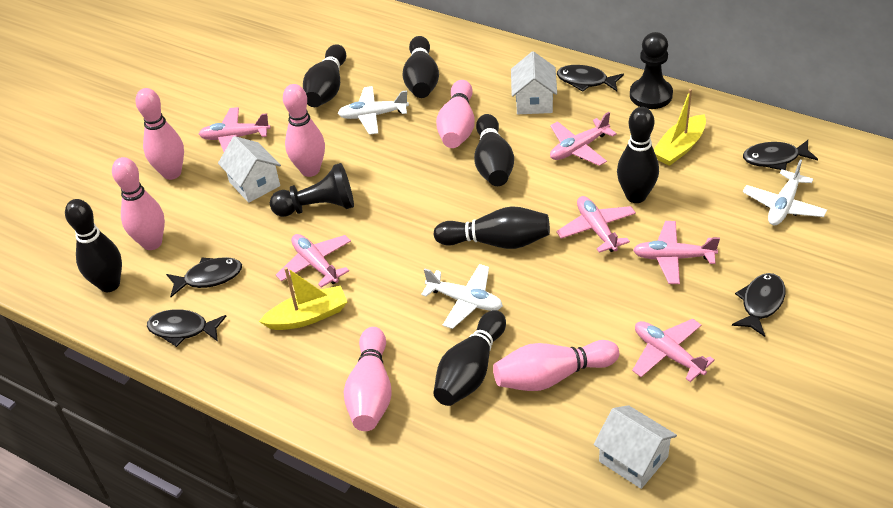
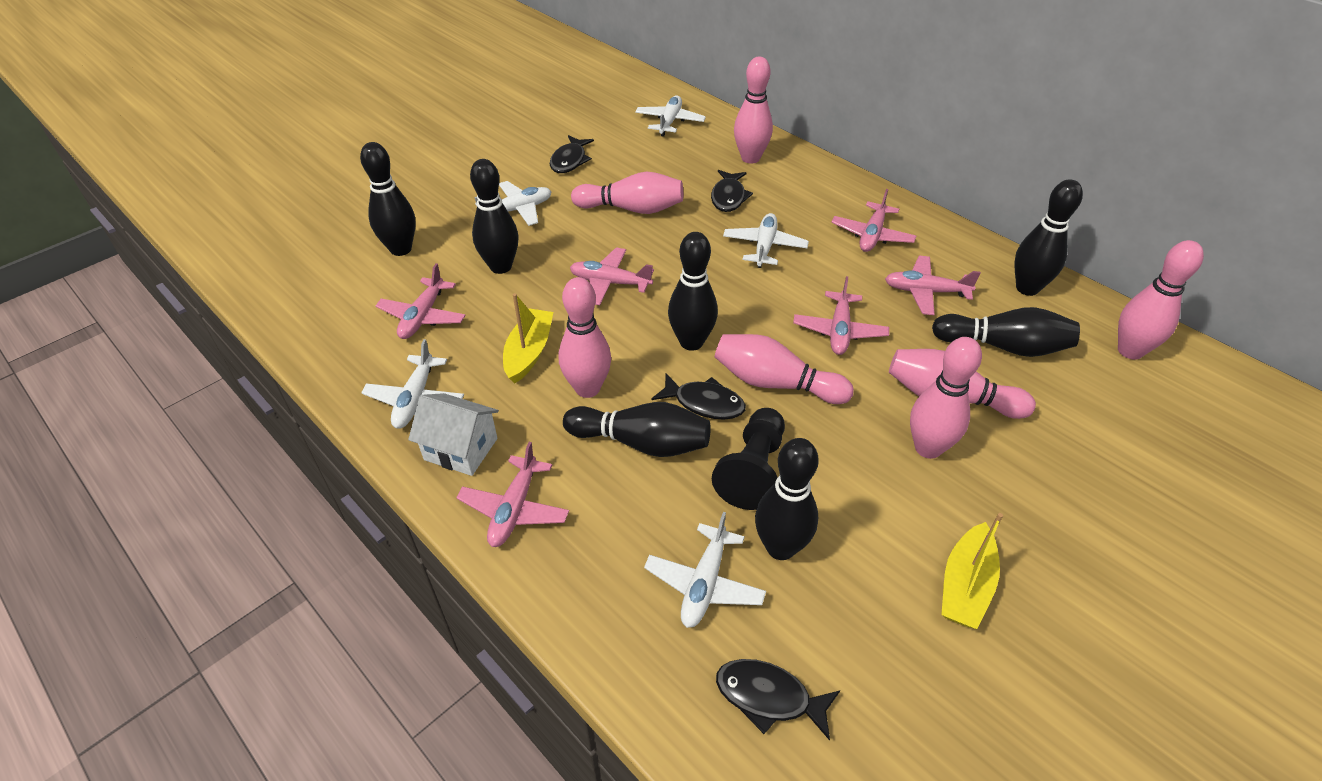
black fish: 5 -> 4
black pawn: 2 -> 1
pink bowling pin: 6 -> 7
white house: 3 -> 1
white plane: 3 -> 5

